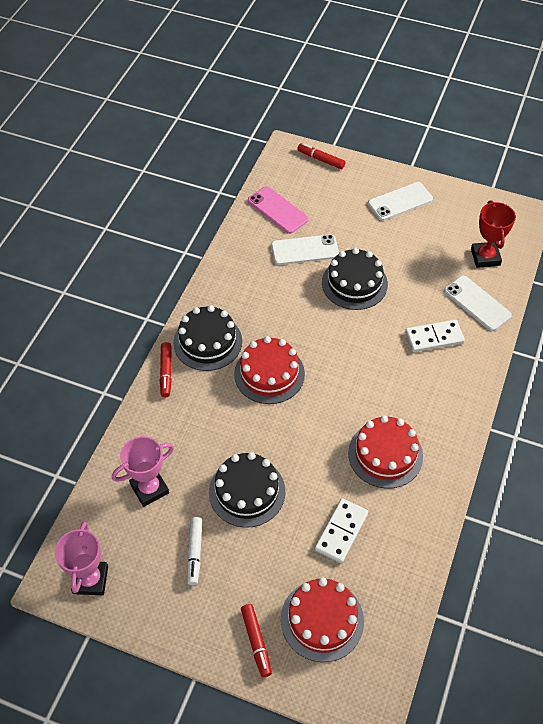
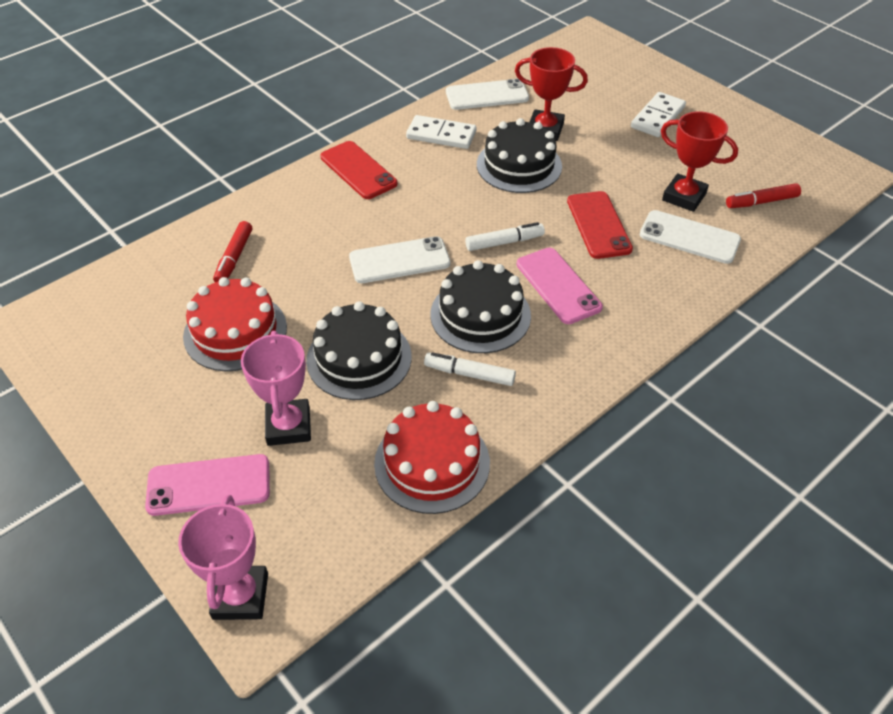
pink phone: 1 -> 2
red cake: 3 -> 2
red marker: 3 -> 2
red phone: 0 -> 2
red trophy: 1 -> 2
white marker: 1 -> 2

